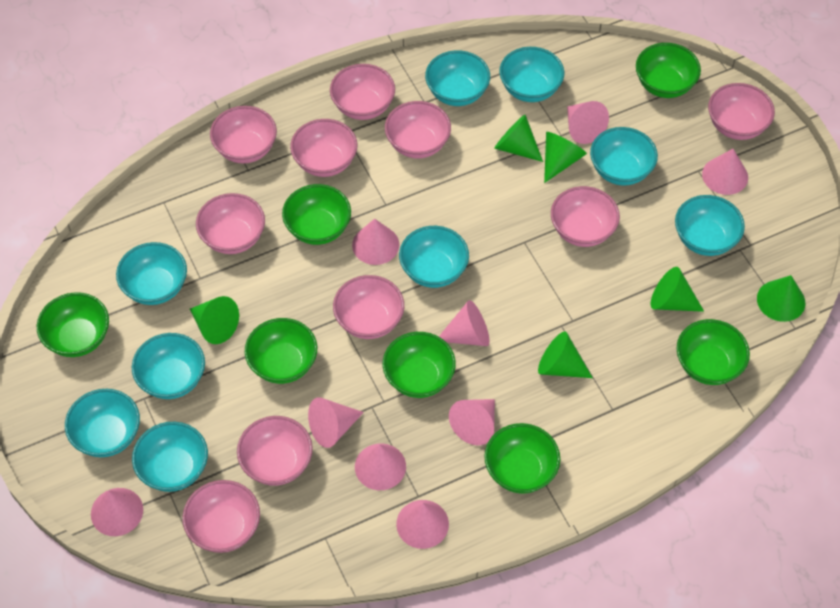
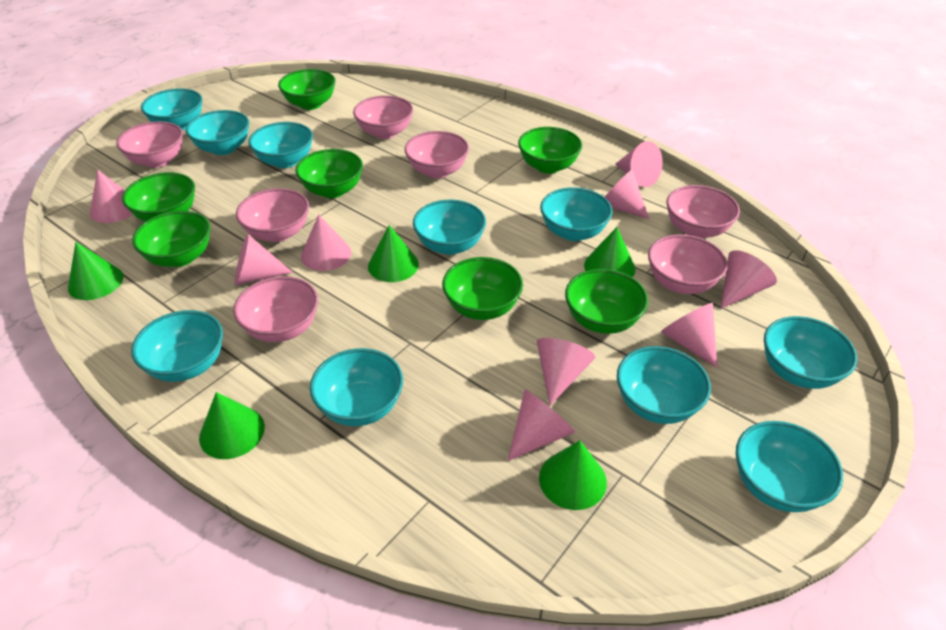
green cone: 6 -> 5
pink bowl: 10 -> 7
turquoise bowl: 9 -> 10

